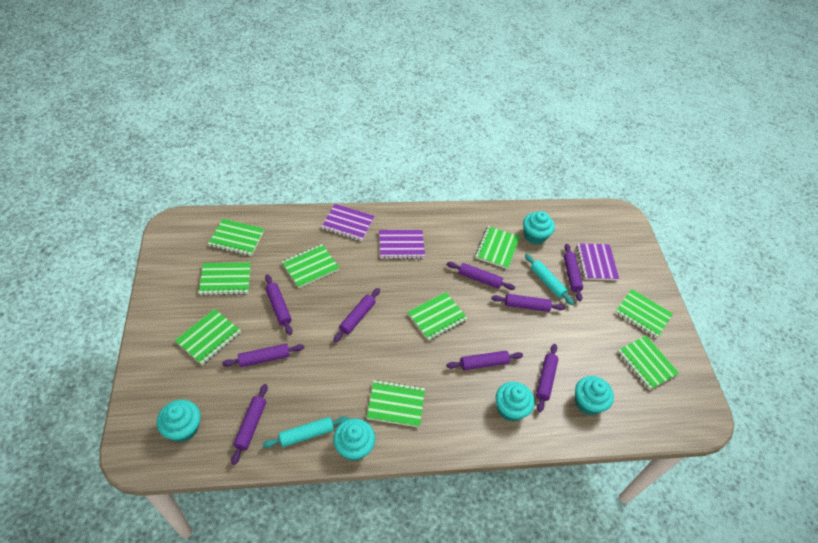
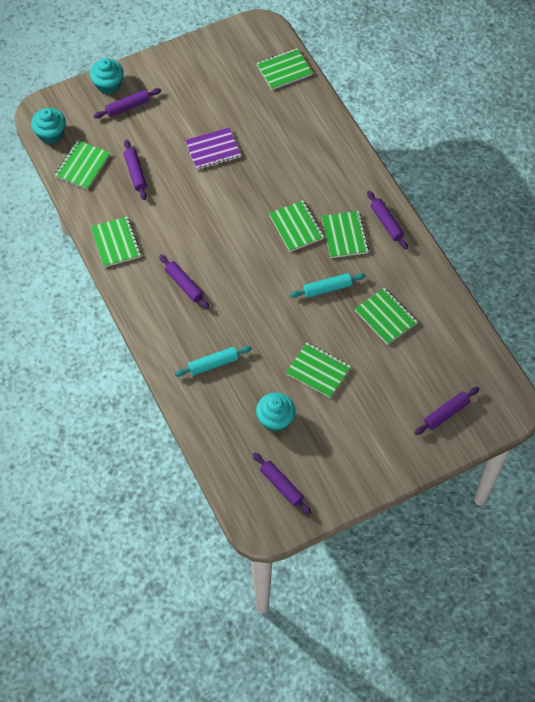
green notebook: 9 -> 7
purple notebook: 3 -> 1
purple rolling pin: 9 -> 6
turquoise cupcake: 5 -> 3

